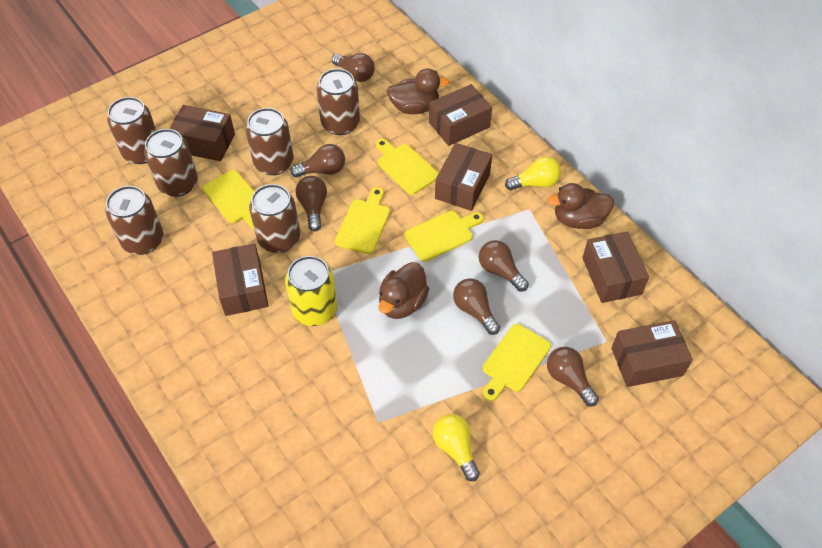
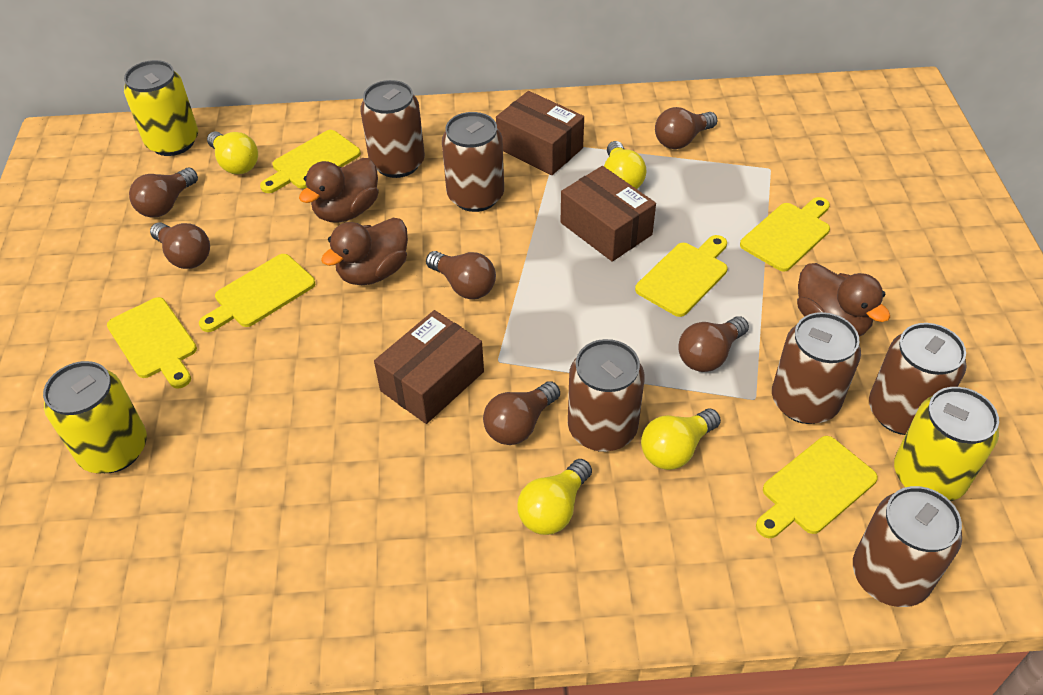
brown box: 6 -> 3
yellow can: 1 -> 3
yellow cutting board: 5 -> 6
yellow light bulb: 2 -> 4

